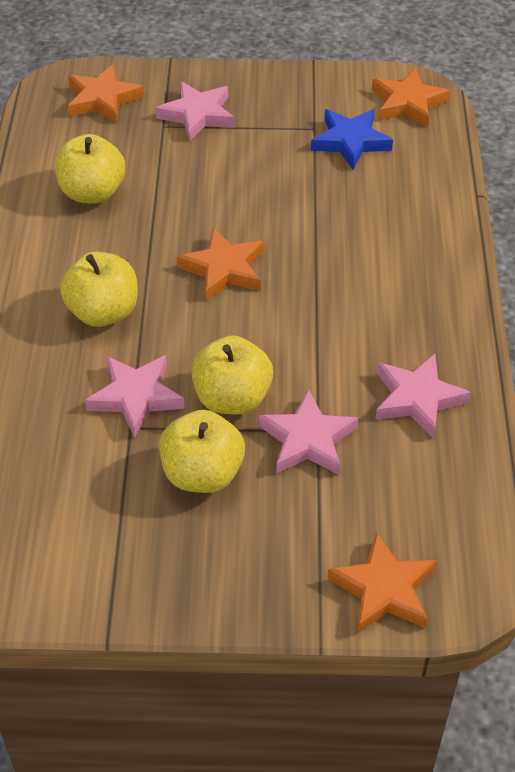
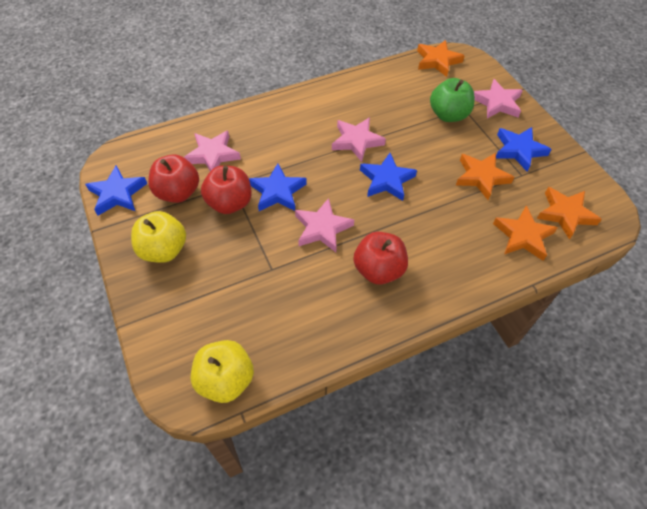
blue star: 1 -> 4
green apple: 0 -> 1
red apple: 0 -> 3
yellow apple: 4 -> 2

